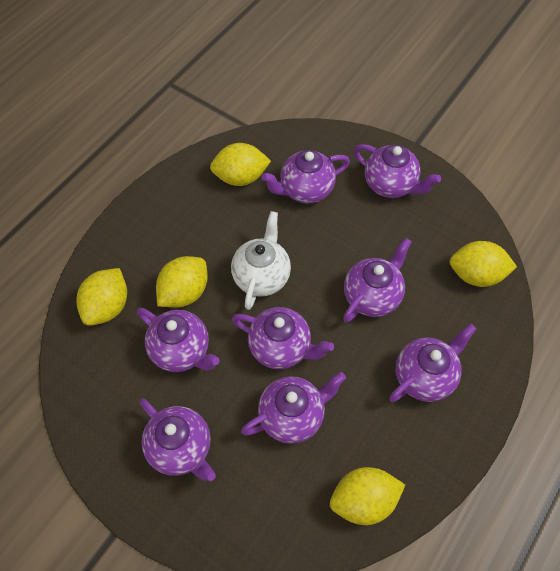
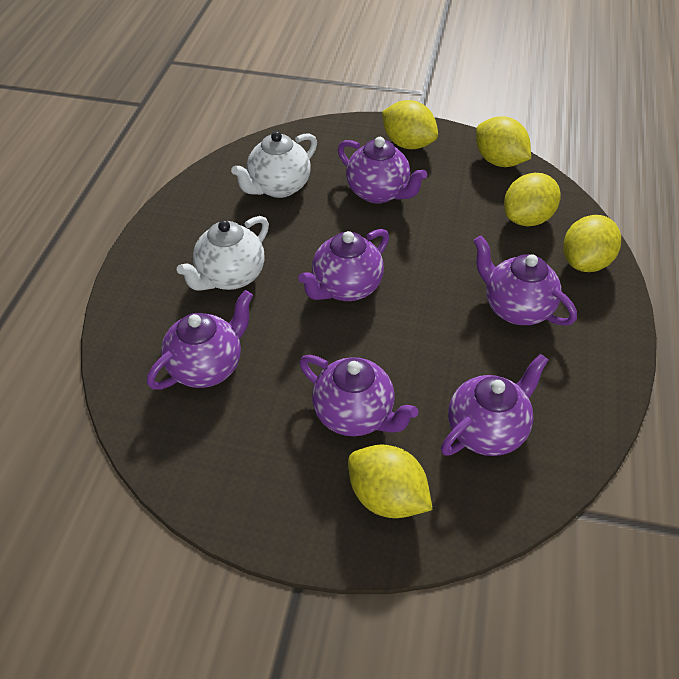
purple teapot: 8 -> 6
white teapot: 1 -> 2

